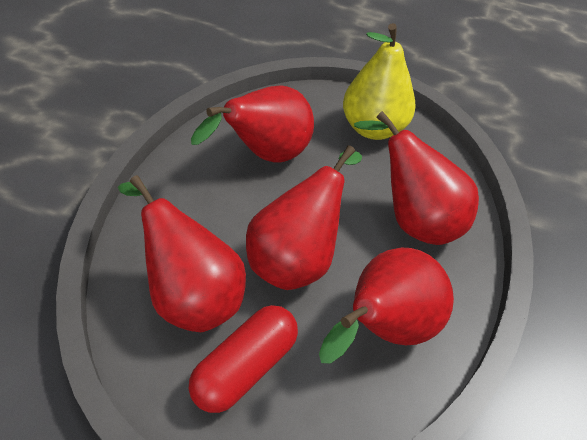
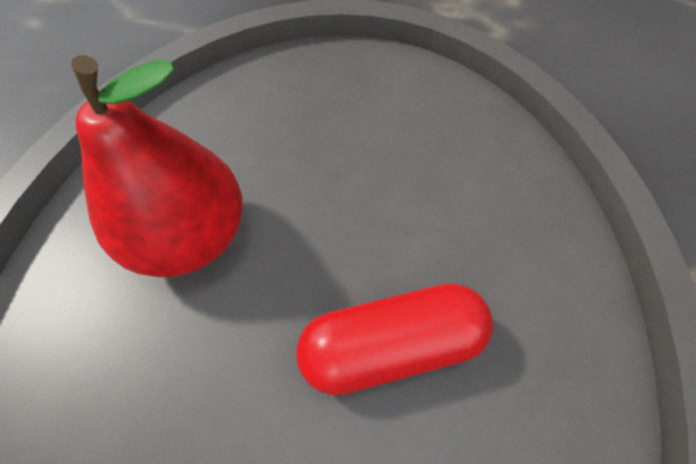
red pear: 5 -> 1
yellow pear: 1 -> 0

